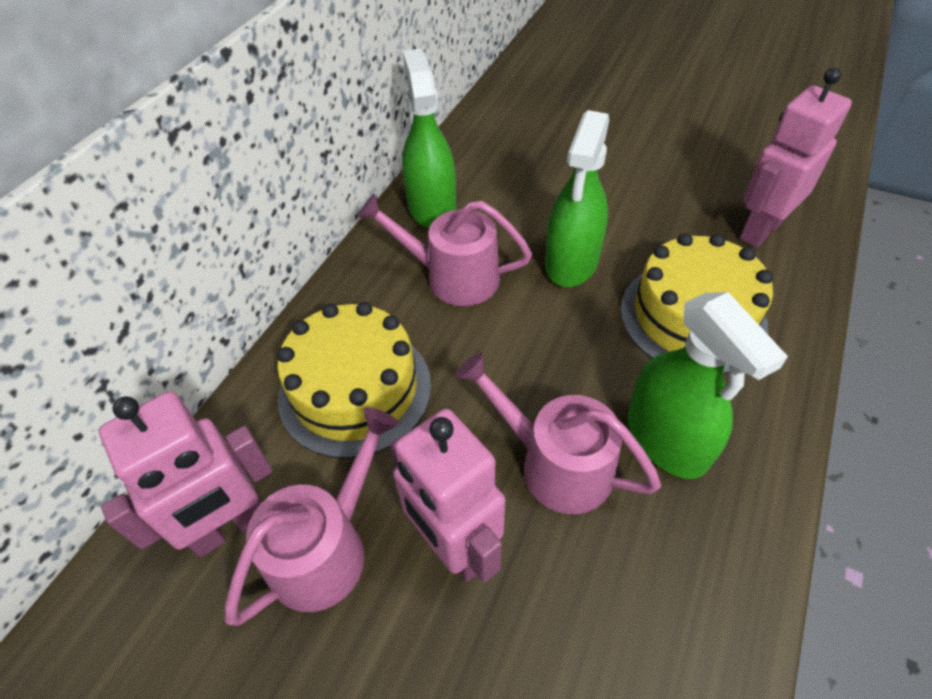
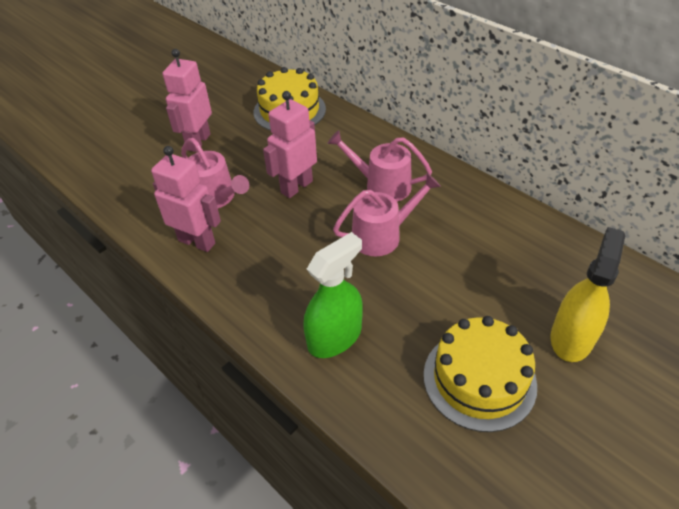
green spray bottle: 3 -> 1
yellow spray bottle: 0 -> 1

